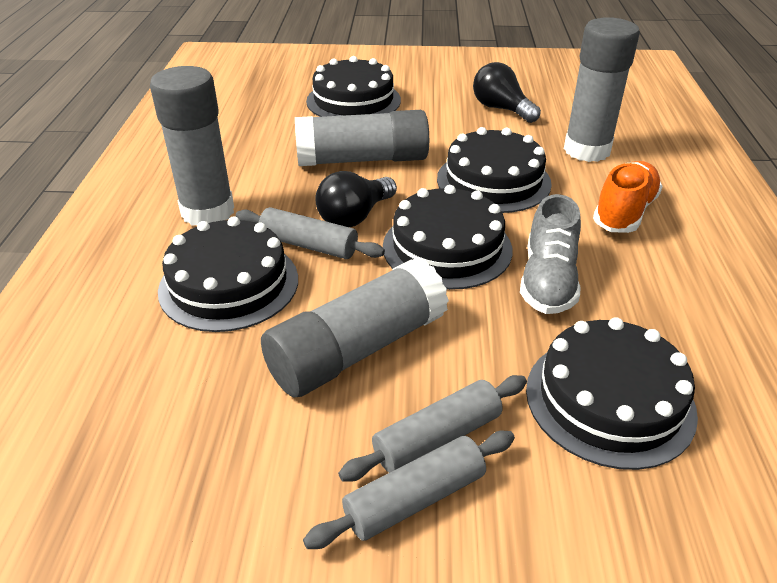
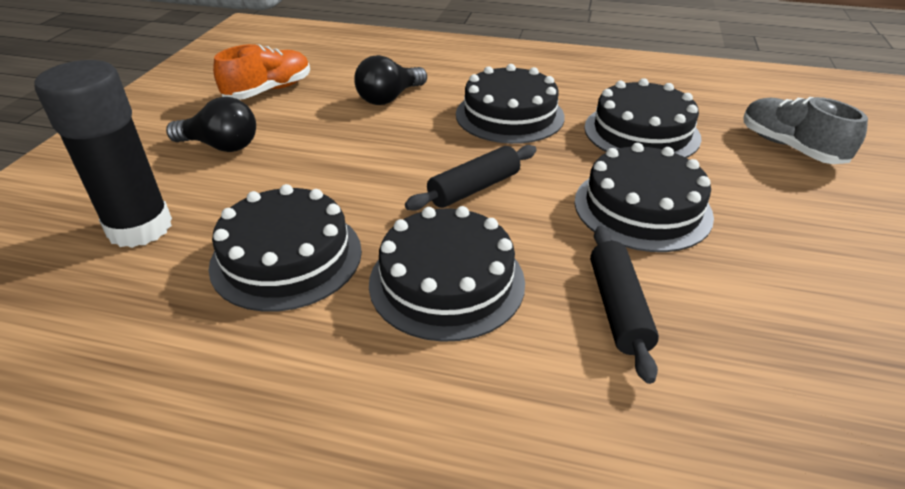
black glue stick: 0 -> 1
black rolling pin: 0 -> 2
grey glue stick: 4 -> 0
grey rolling pin: 3 -> 0

